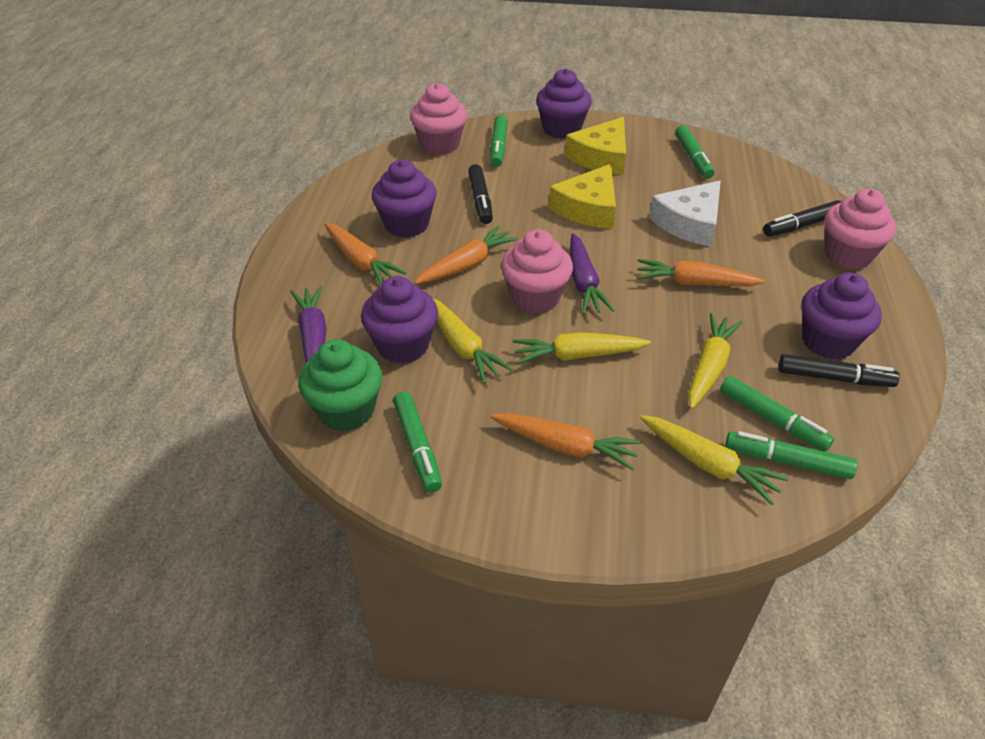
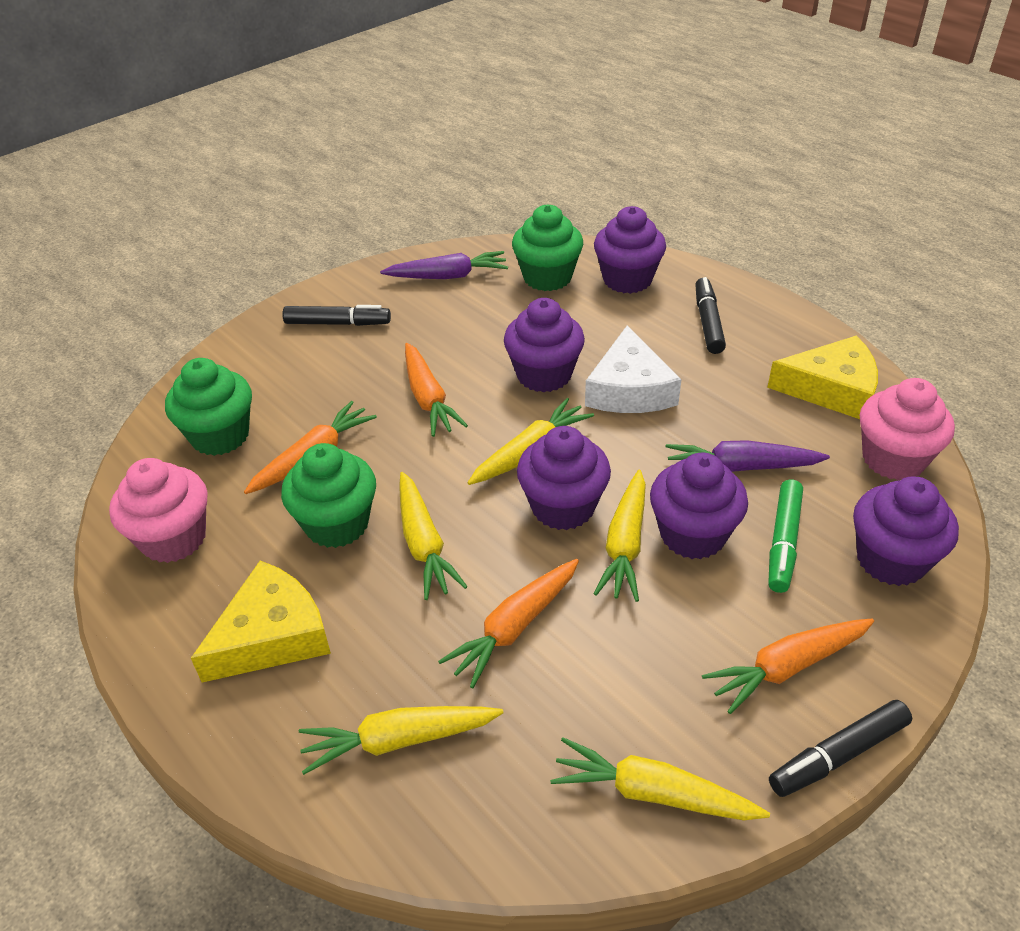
green cupcake: 1 -> 3
green marker: 5 -> 1
pink cupcake: 3 -> 2
purple cupcake: 4 -> 5
yellow carrot: 4 -> 5

